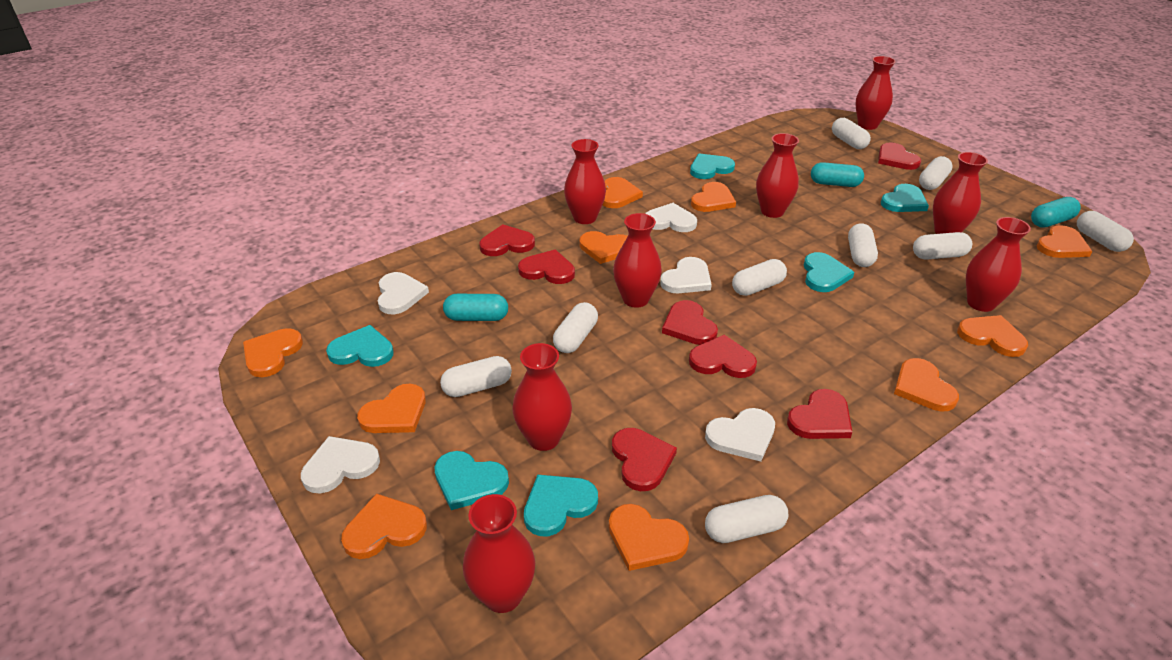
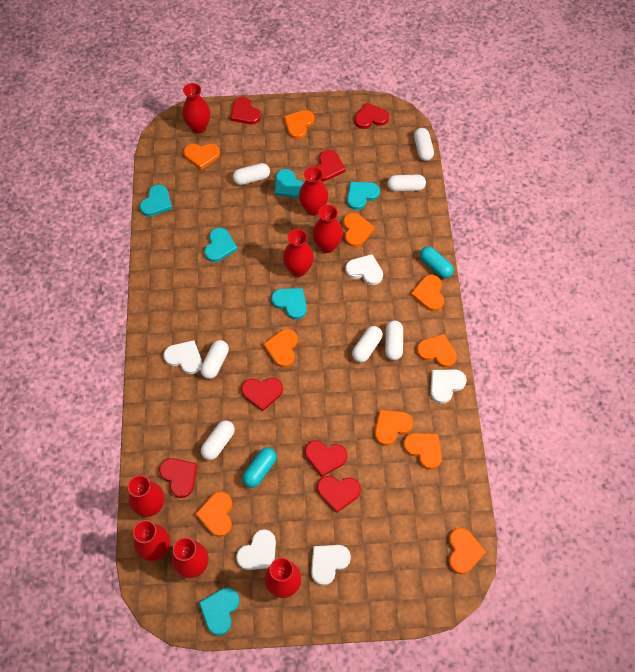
turquoise capsule: 3 -> 2
white capsule: 9 -> 7

